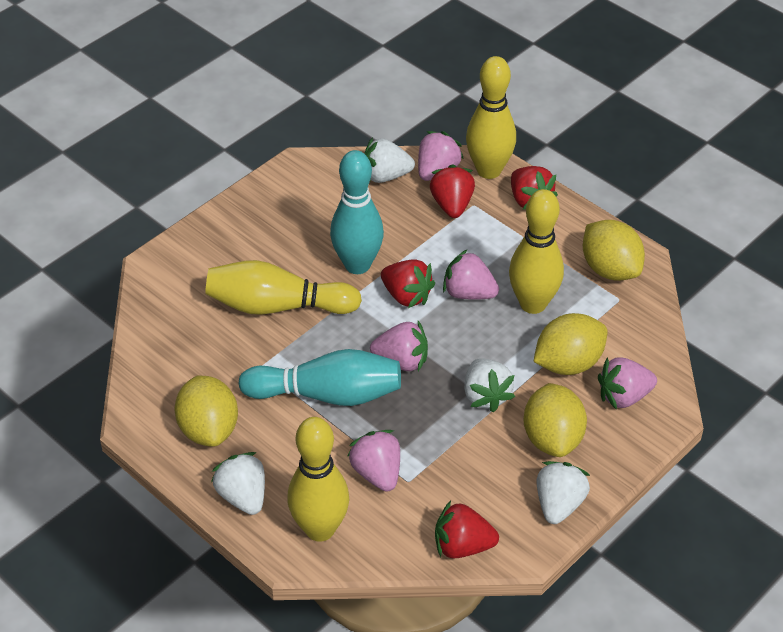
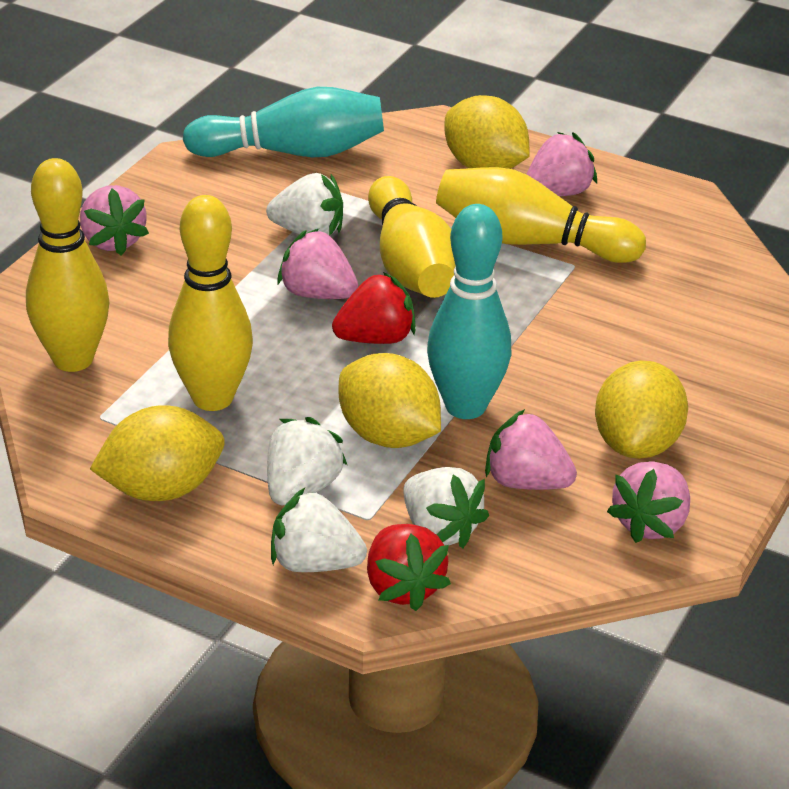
red strawberry: 4 -> 2

